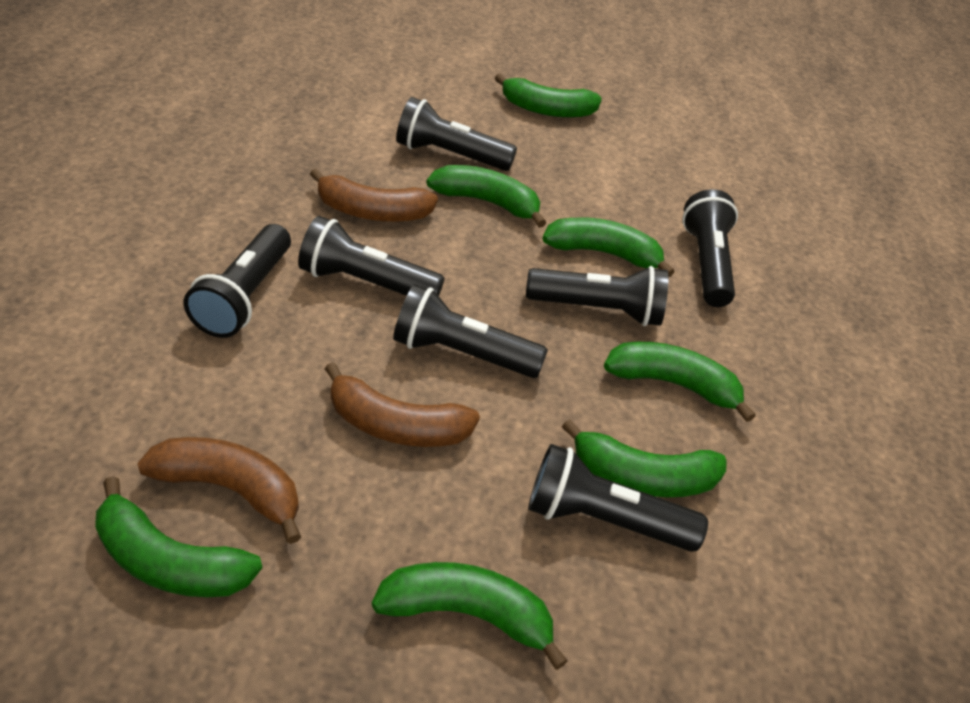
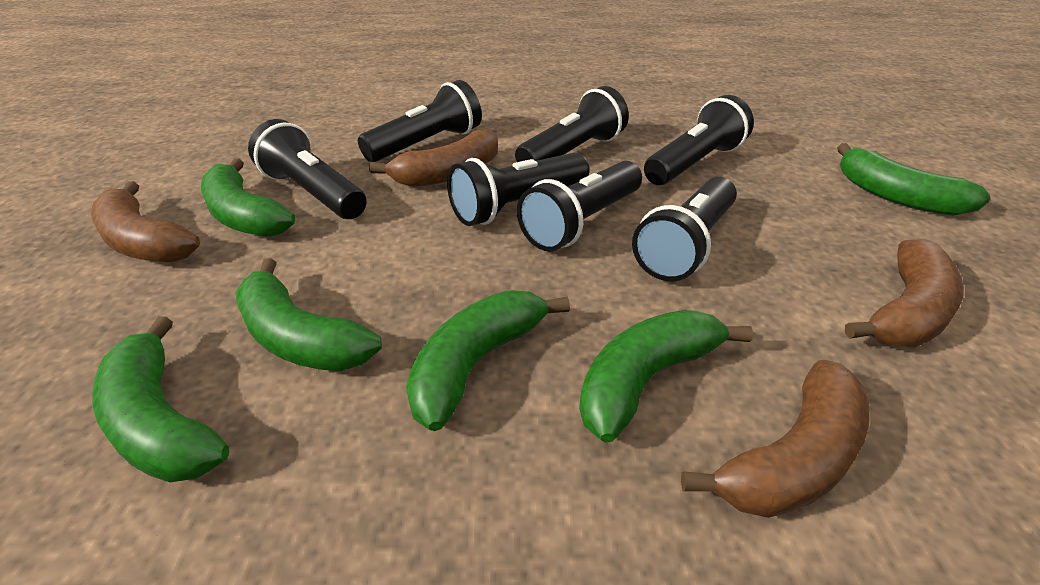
brown banana: 3 -> 4
green banana: 7 -> 6

